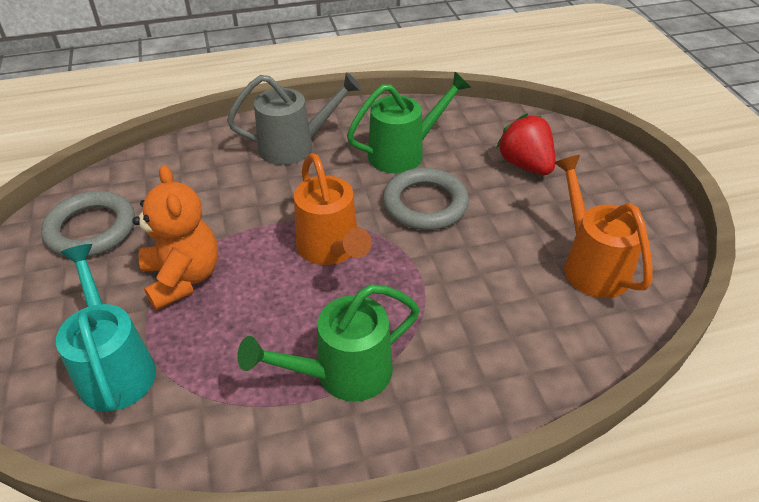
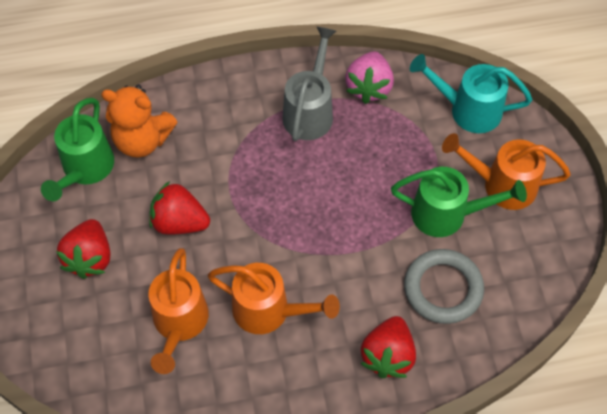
grey ring: 2 -> 1
orange watering can: 2 -> 3
pink strawberry: 0 -> 1
red strawberry: 1 -> 3

